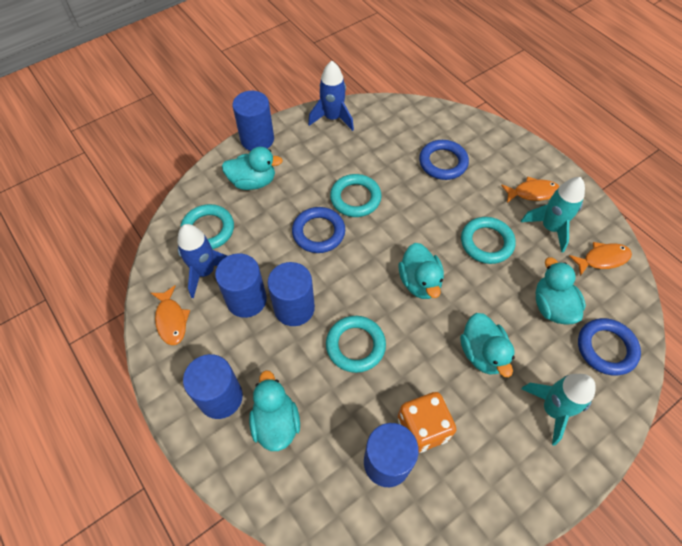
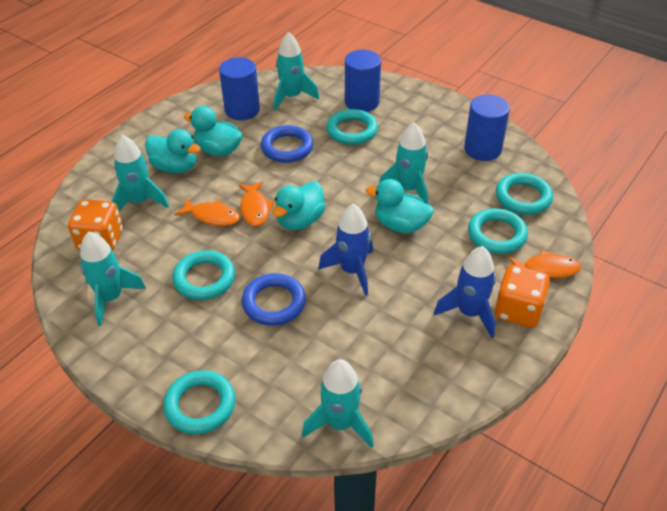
blue cylinder: 5 -> 3
blue ring: 3 -> 2
orange dice: 1 -> 2
turquoise duck: 5 -> 4
turquoise ring: 4 -> 5
turquoise rocket: 2 -> 5

